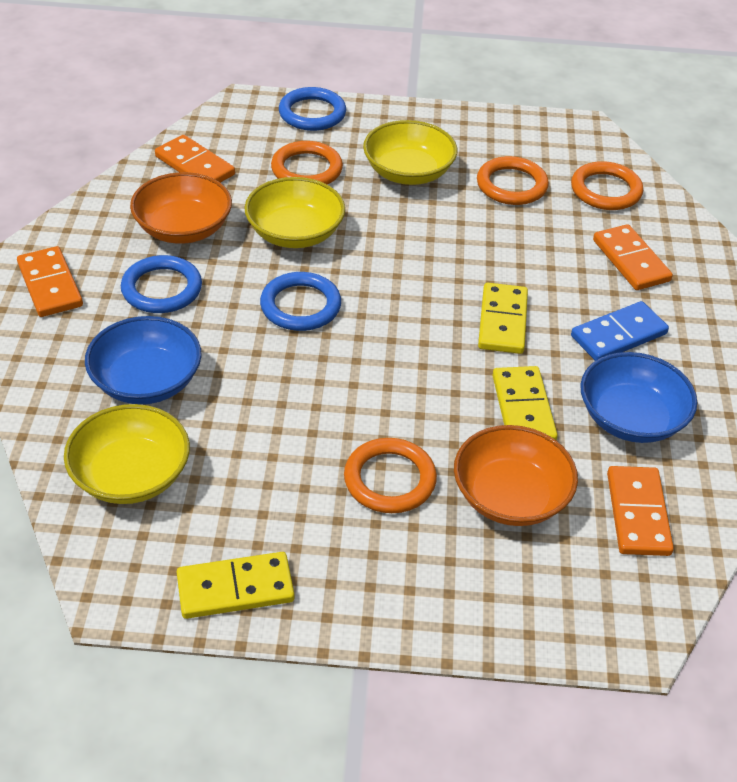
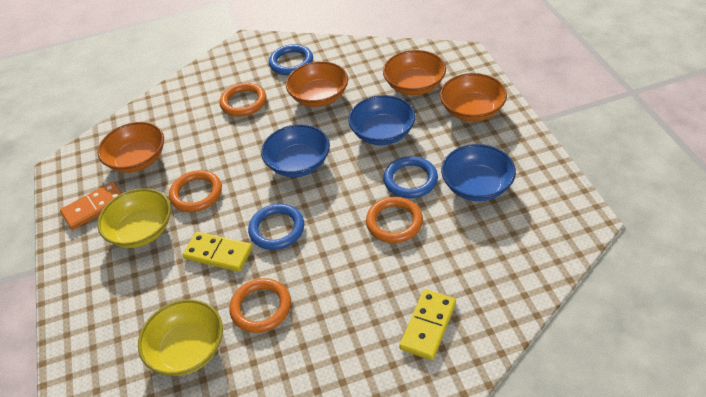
blue bowl: 2 -> 3
blue domino: 1 -> 0
orange bowl: 2 -> 4
orange domino: 4 -> 1
yellow bowl: 3 -> 2
yellow domino: 3 -> 2

